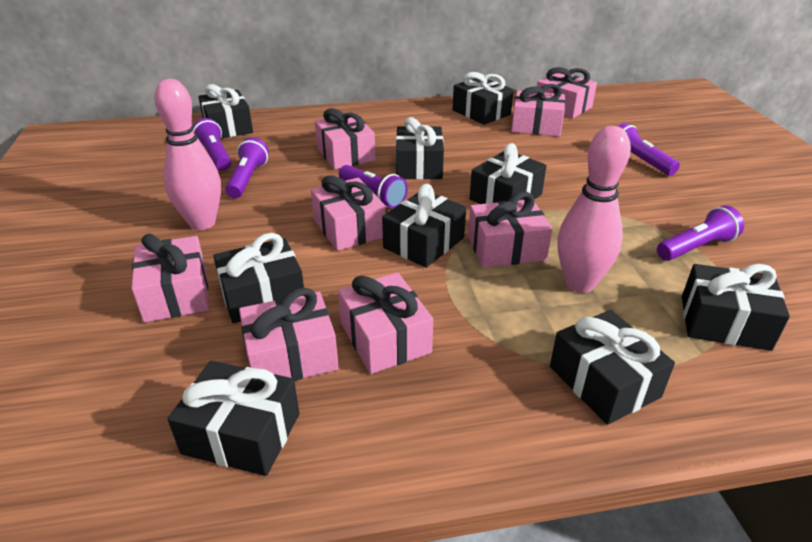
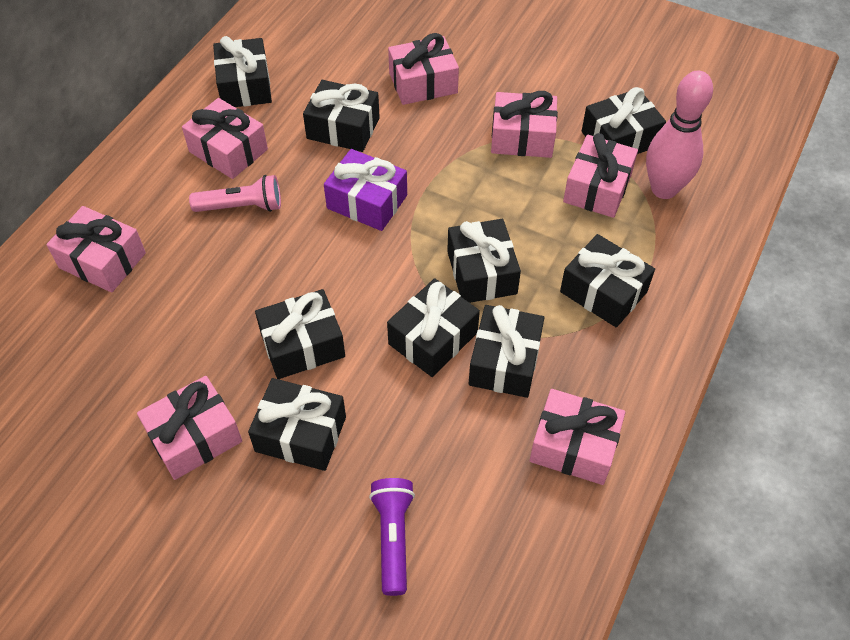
pink bowling pin: 2 -> 1
pink flashlight: 0 -> 1
pink gift: 8 -> 7
purple flashlight: 5 -> 1
purple gift: 0 -> 1

